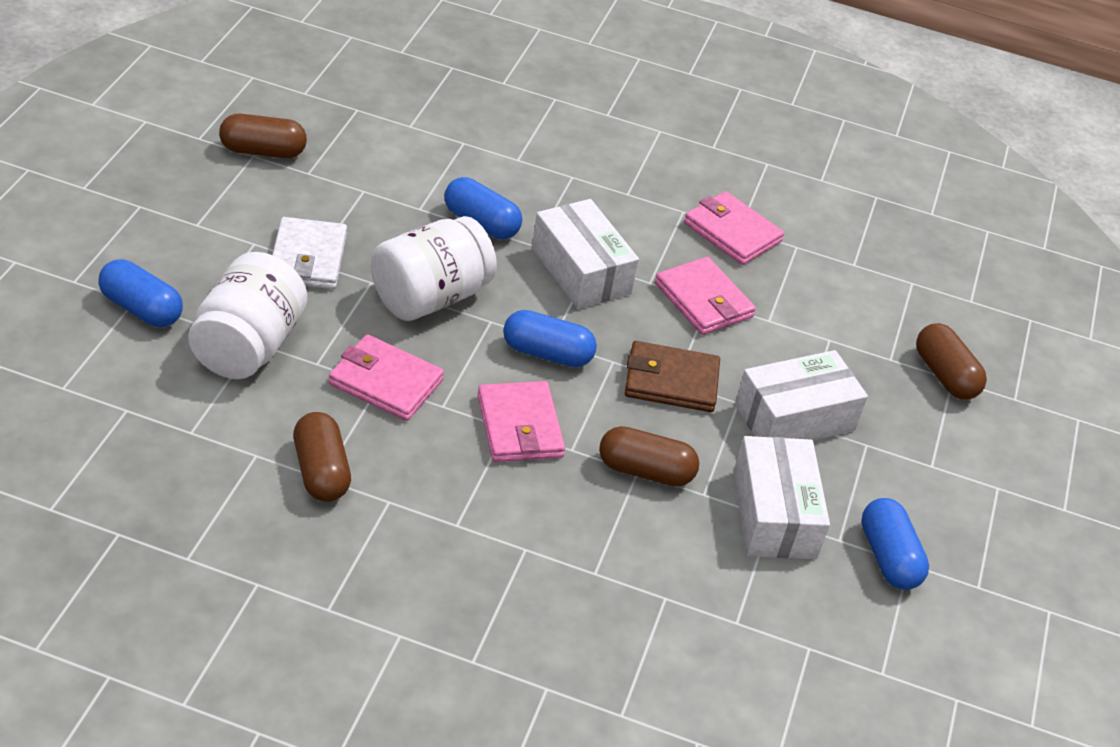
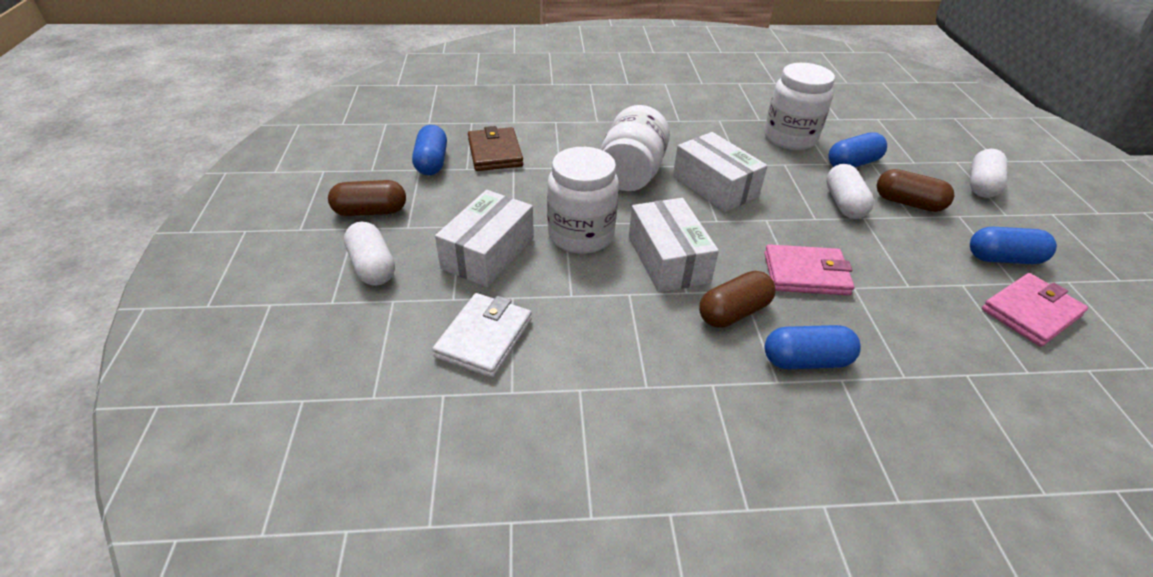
brown capsule: 4 -> 3
pink wallet: 4 -> 2
white capsule: 0 -> 3
white jar: 2 -> 3

